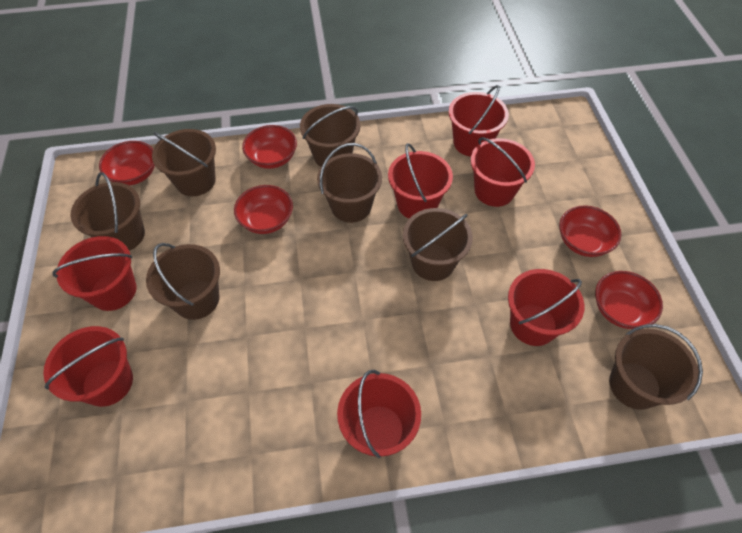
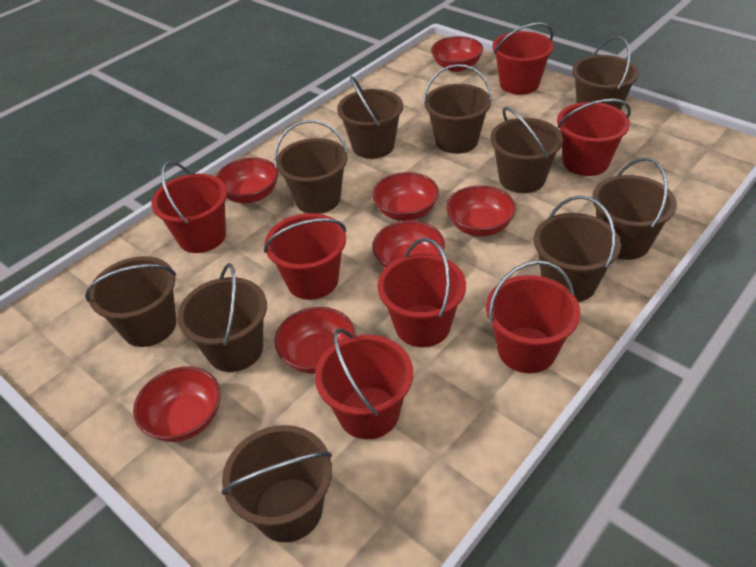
brown bucket: 7 -> 10
red bowl: 5 -> 7

